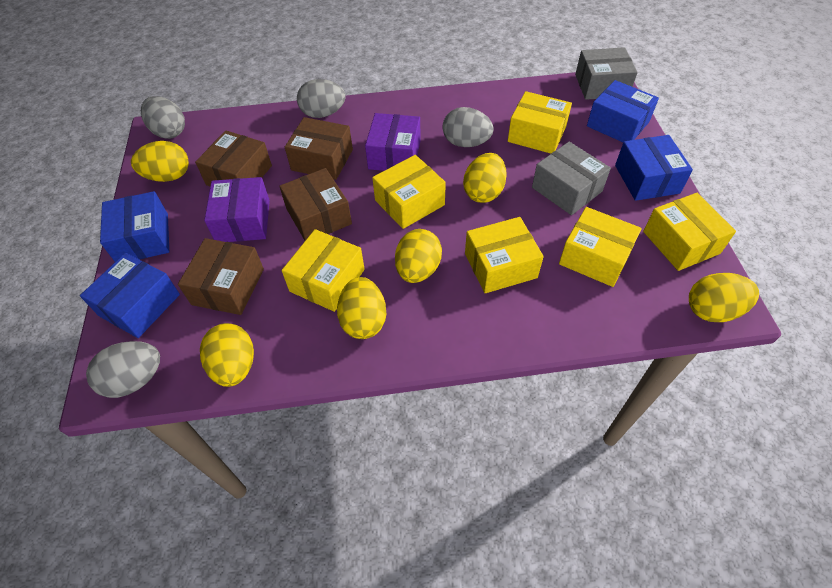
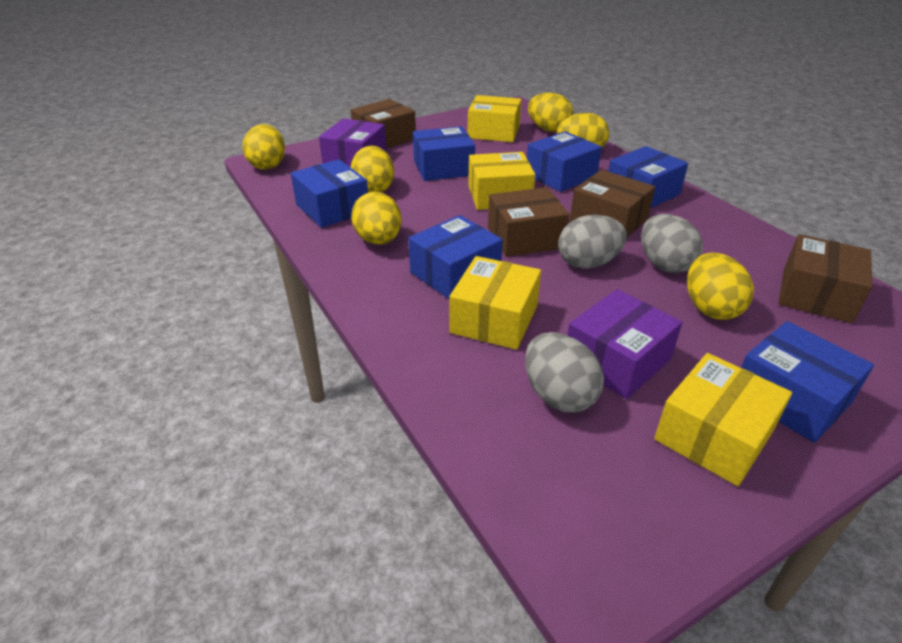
blue box: 4 -> 6
grey box: 2 -> 0
grey egg: 4 -> 3
yellow box: 6 -> 4

